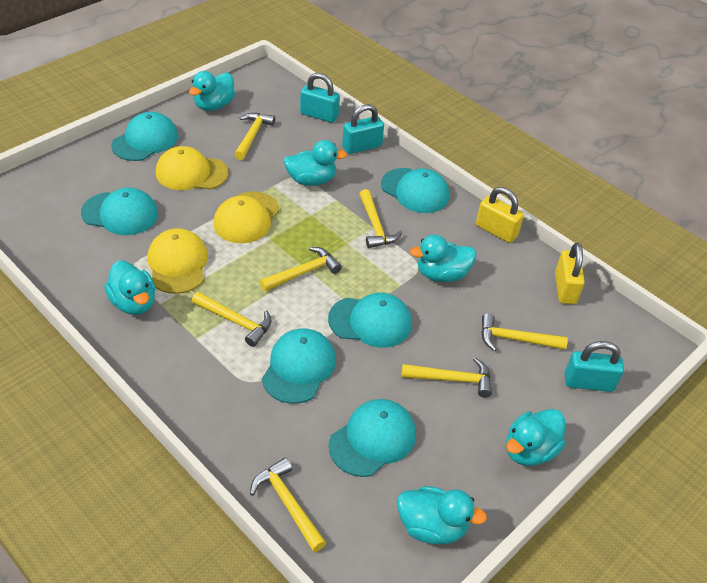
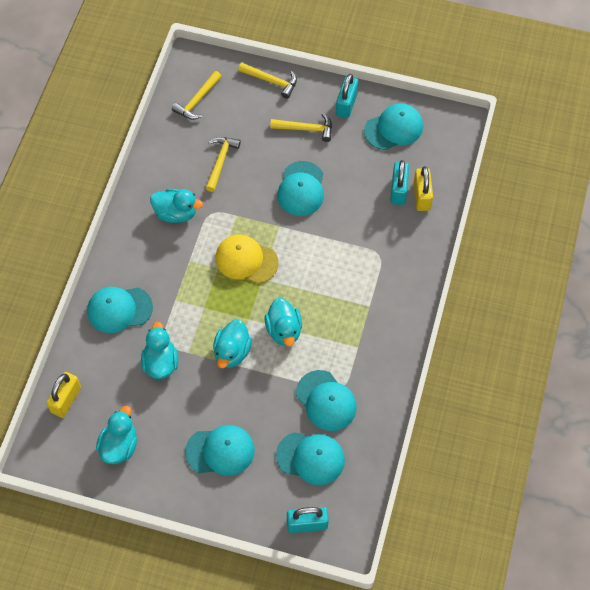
turquoise duck: 6 -> 5
yellow cap: 3 -> 1
yellow hammer: 7 -> 4

